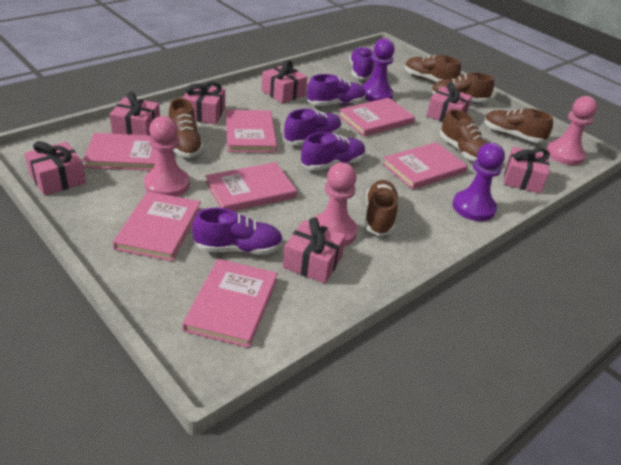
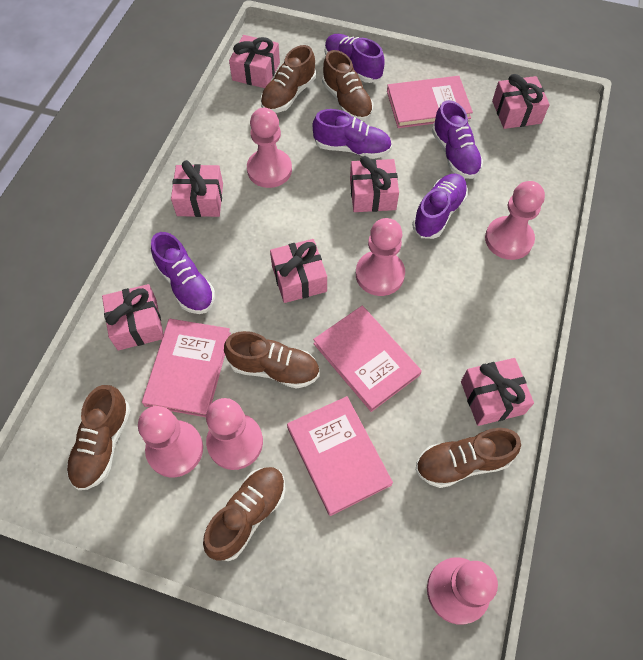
pink book: 7 -> 4
pink pawn: 3 -> 6
purple pawn: 2 -> 0

